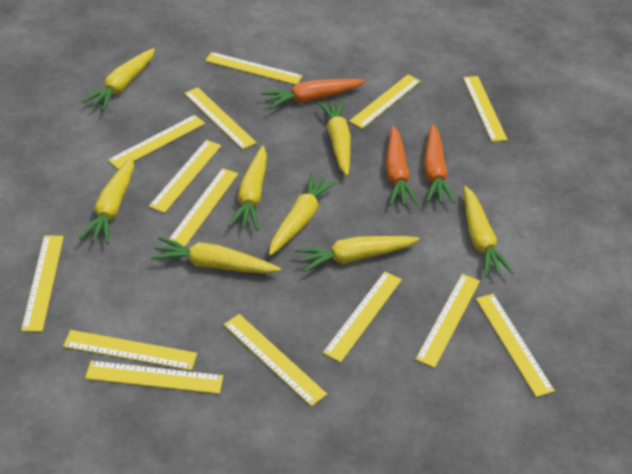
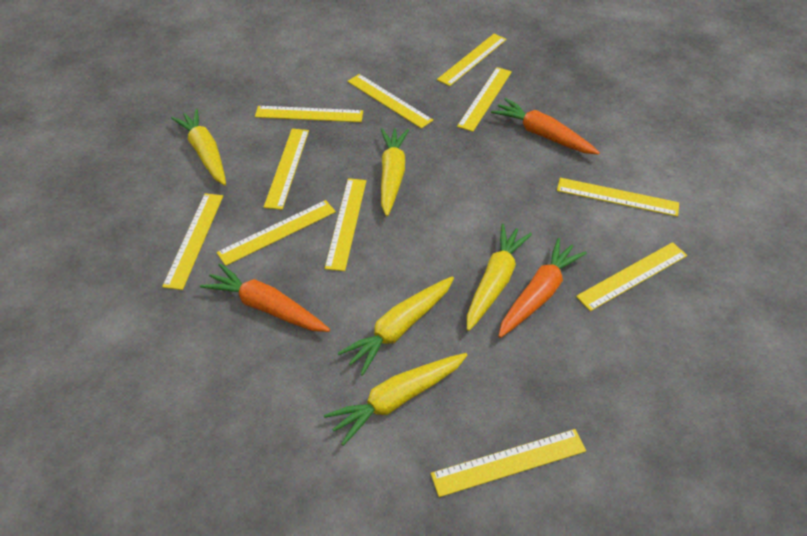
yellow carrot: 8 -> 5
yellow ruler: 14 -> 11

